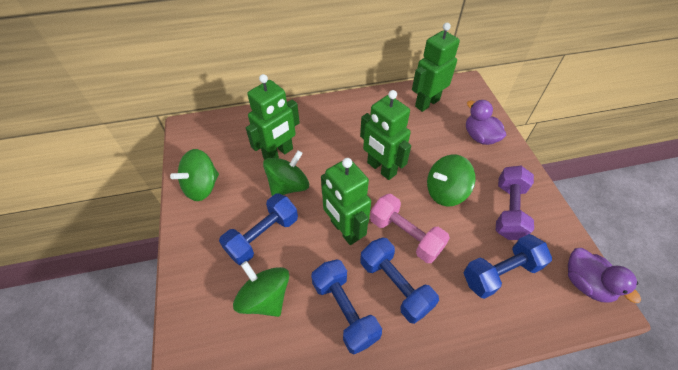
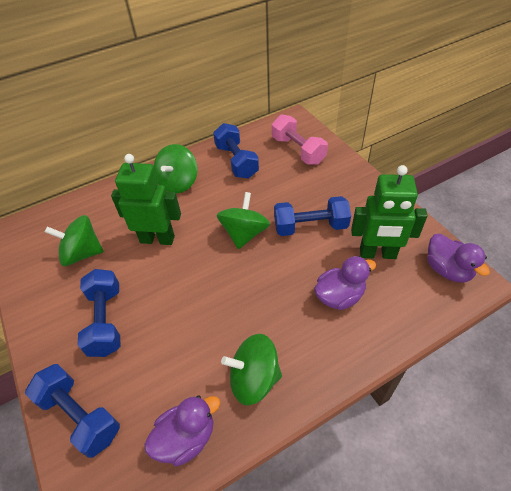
green robot: 4 -> 2
purple duck: 2 -> 3
purple dumbbell: 1 -> 0

